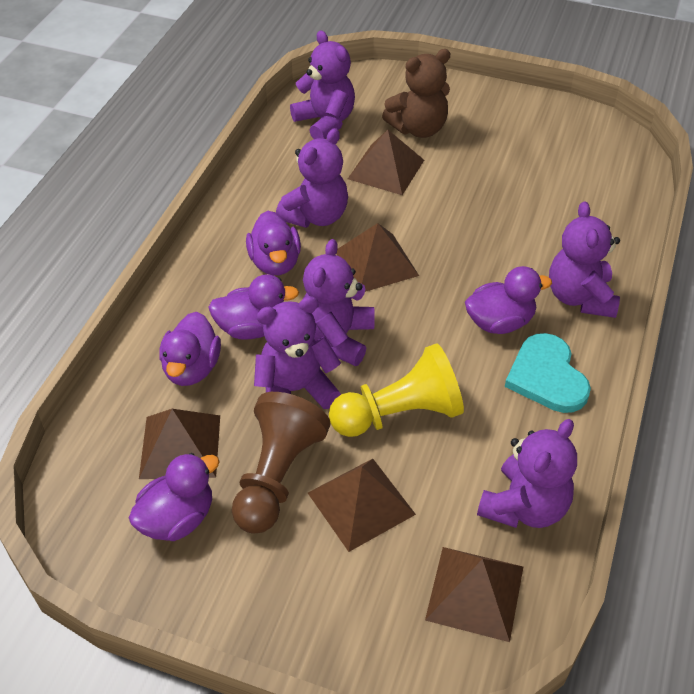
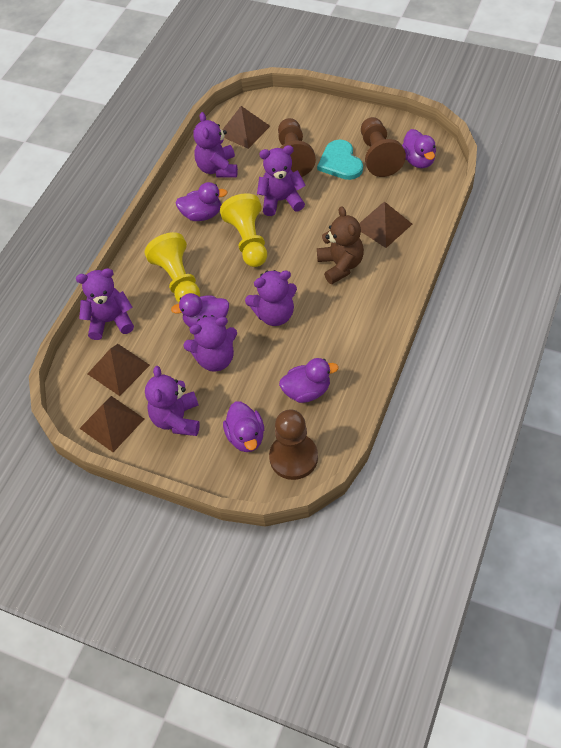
brown pawn: 1 -> 3
brown pyramid: 5 -> 4
yellow pawn: 1 -> 2

